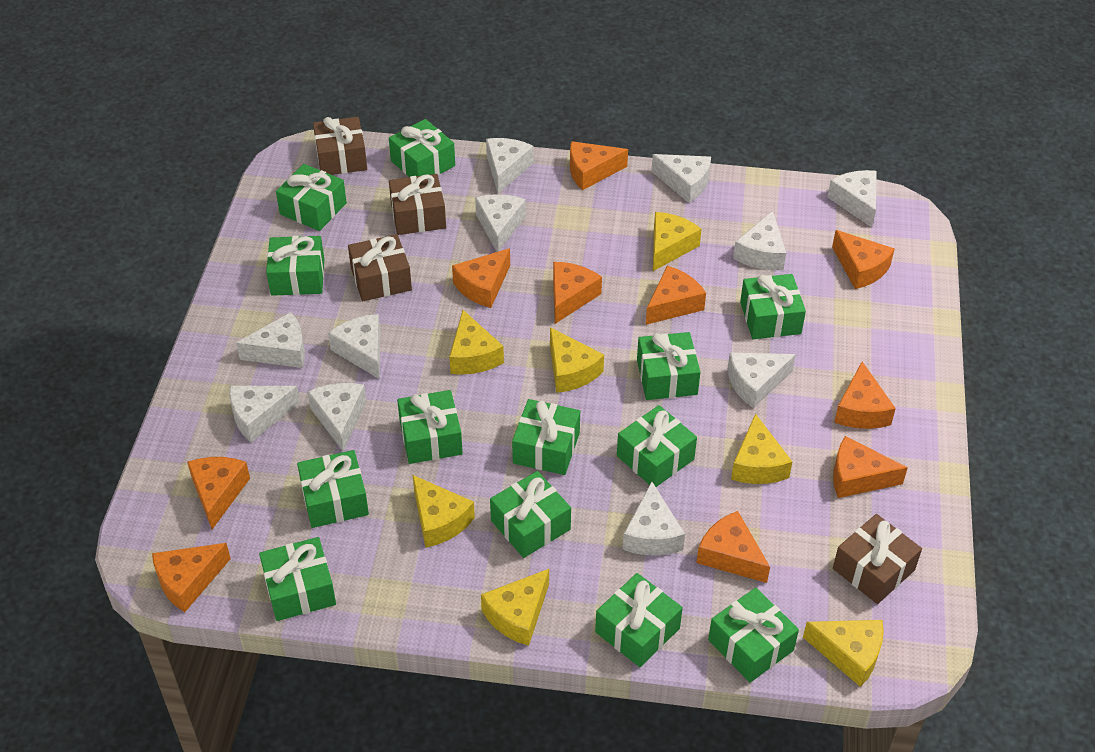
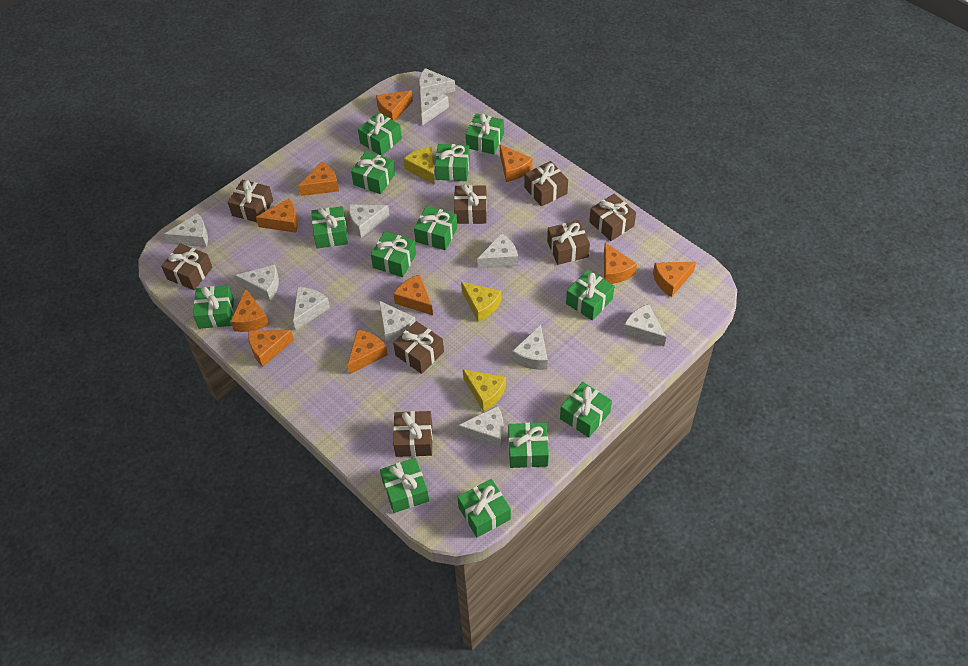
brown gift: 4 -> 8
yellow cheese: 7 -> 3

